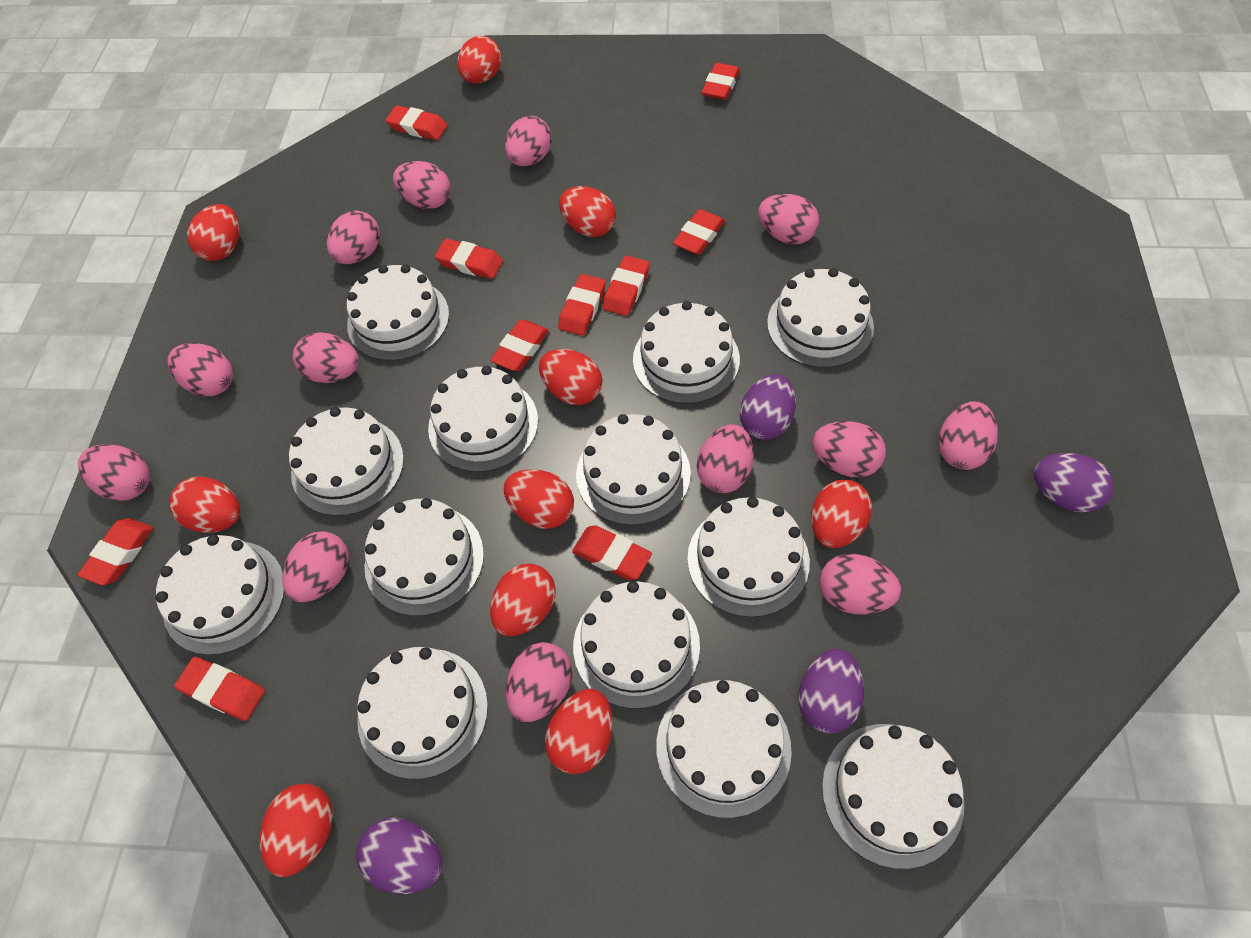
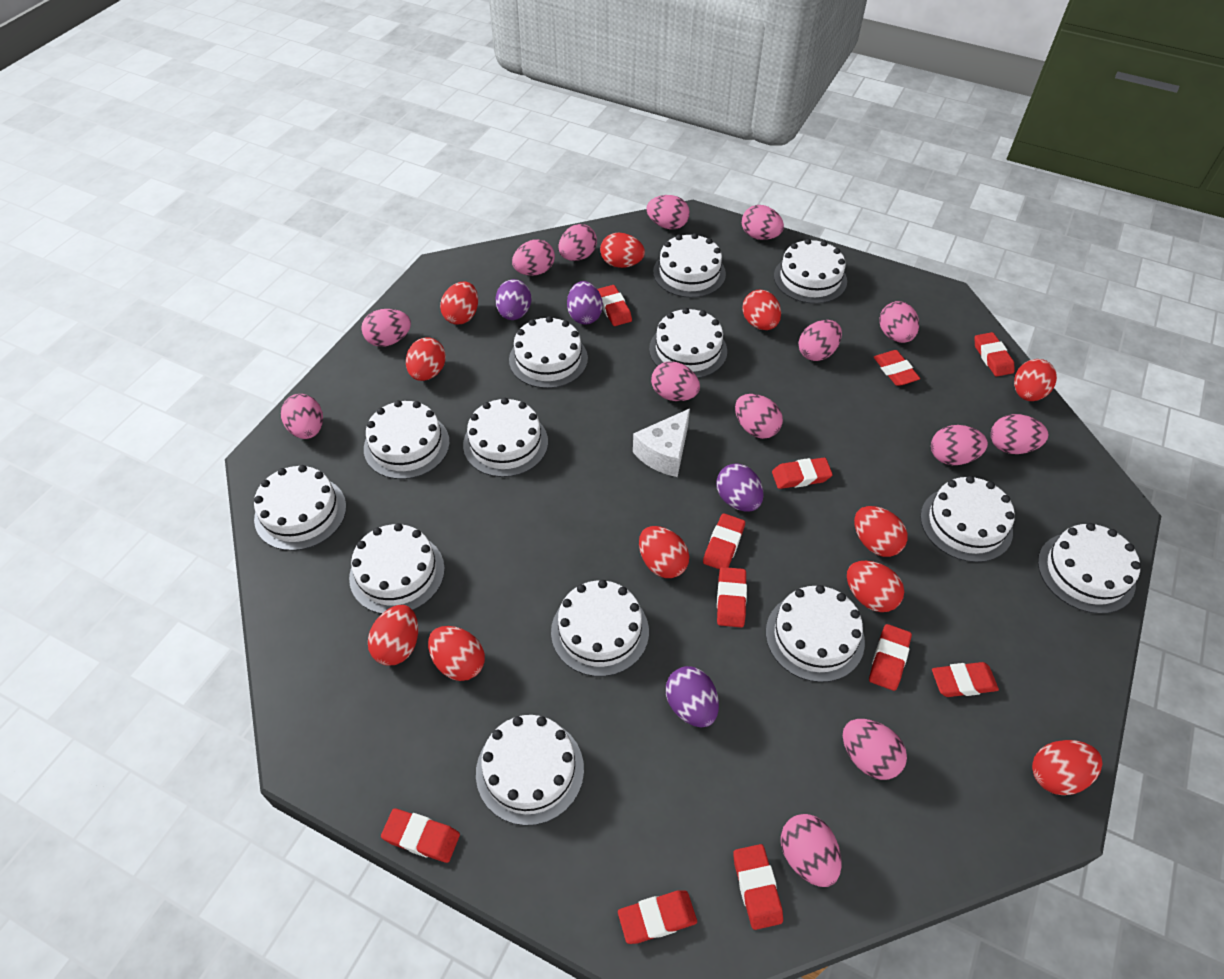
pink egg: 13 -> 14
red egg: 10 -> 11
red eraser: 10 -> 11
white cheese: 0 -> 1

